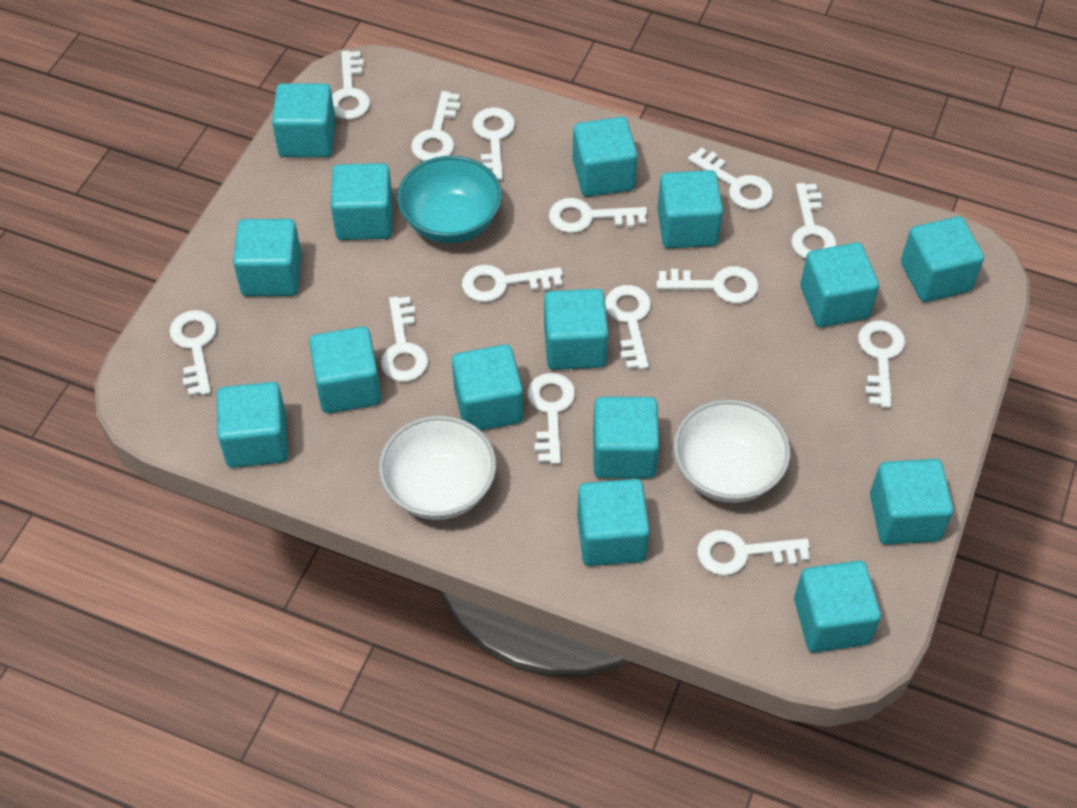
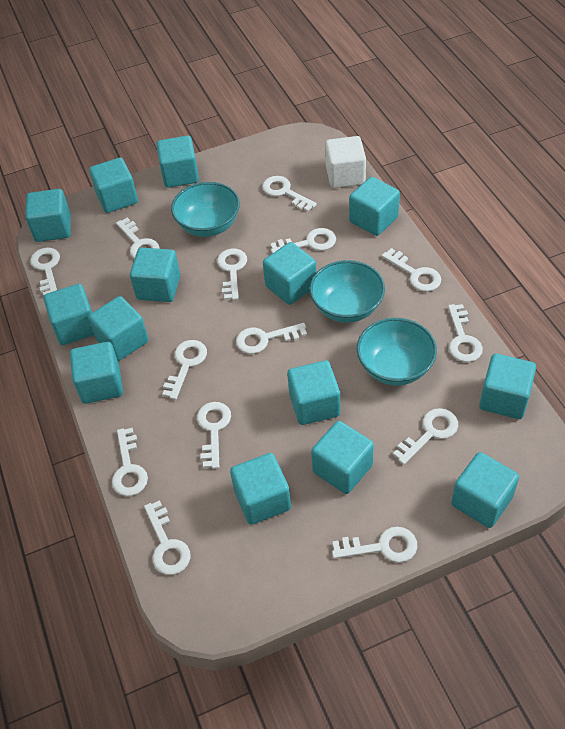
turquoise bowl: 1 -> 3
turquoise cube: 15 -> 14
white bowl: 2 -> 0
white cube: 0 -> 1

